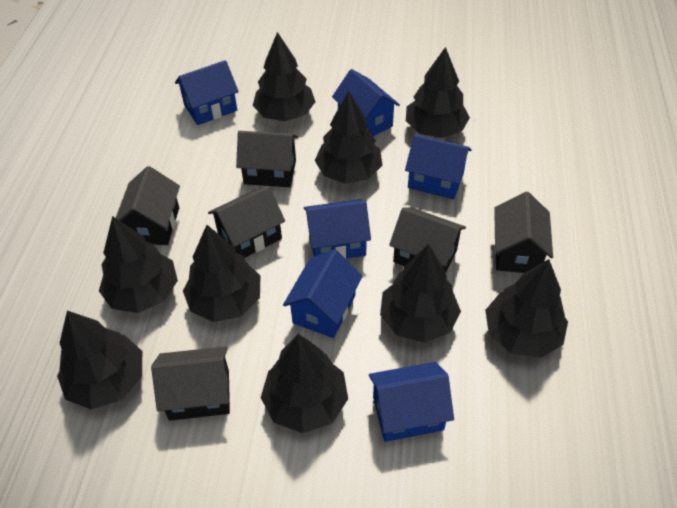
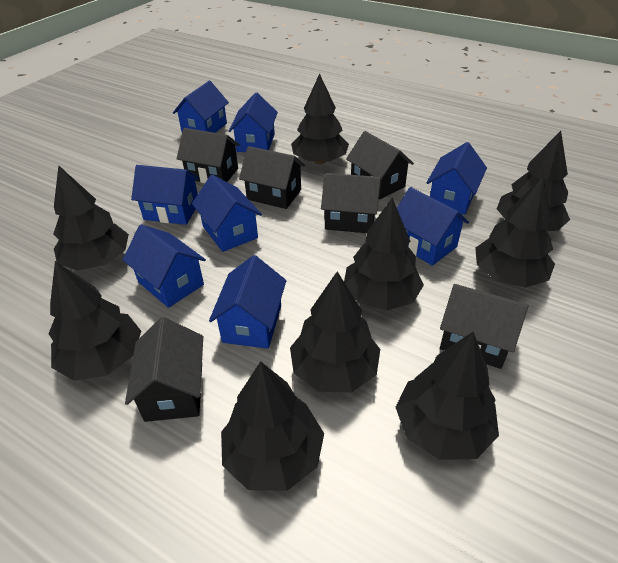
blue house: 6 -> 8

